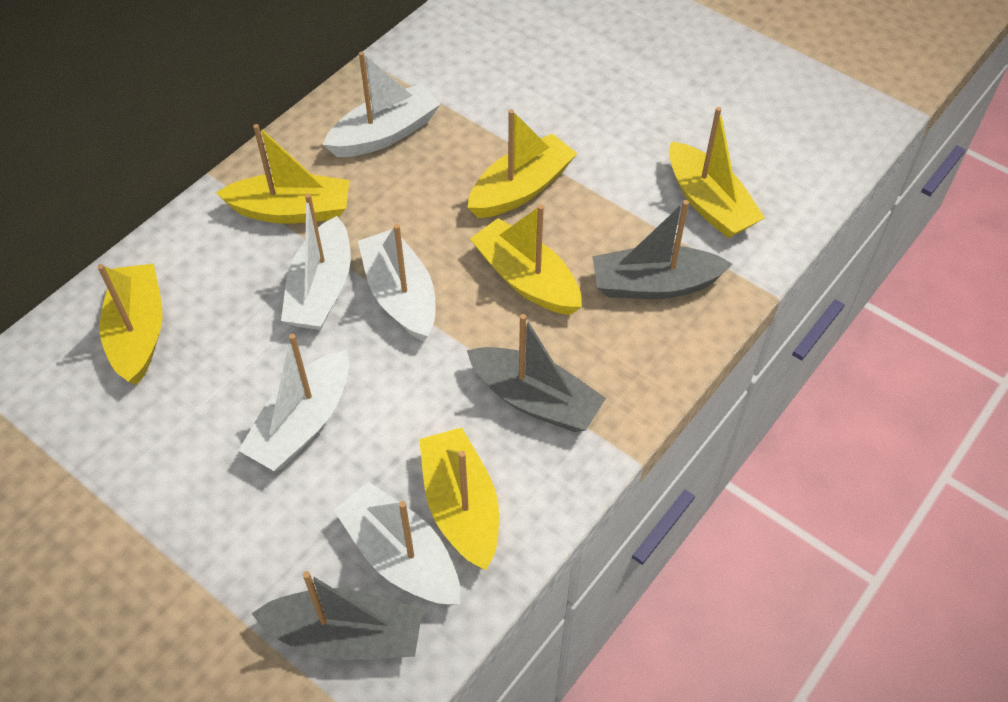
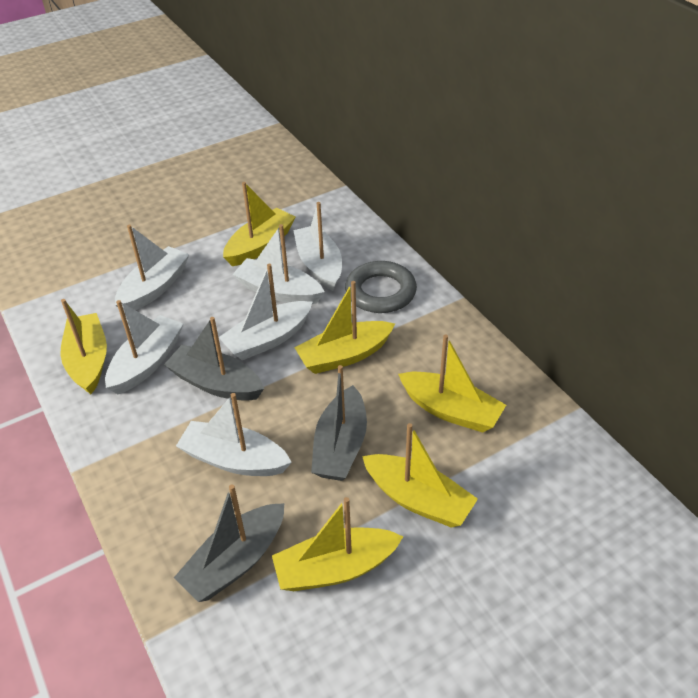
grey ring: 0 -> 1
white boat: 5 -> 6

